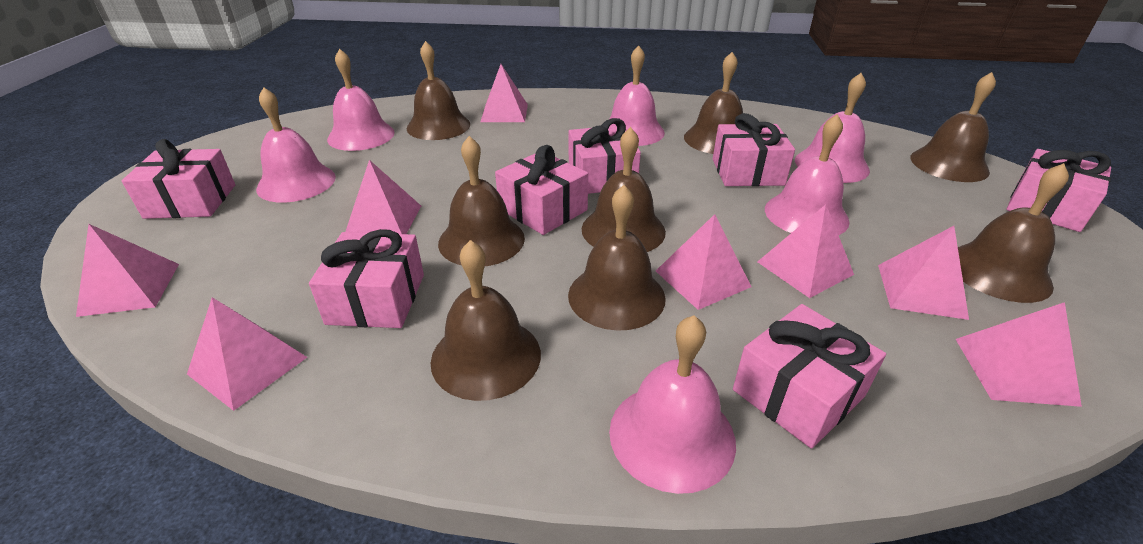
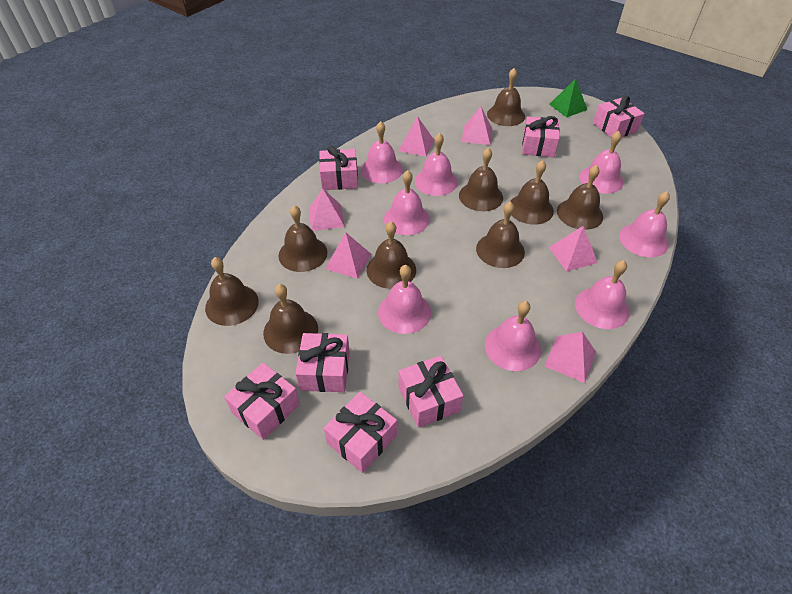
brown bell: 8 -> 9
green pyramid: 0 -> 1
pink bell: 6 -> 8
pink pyramid: 8 -> 6

